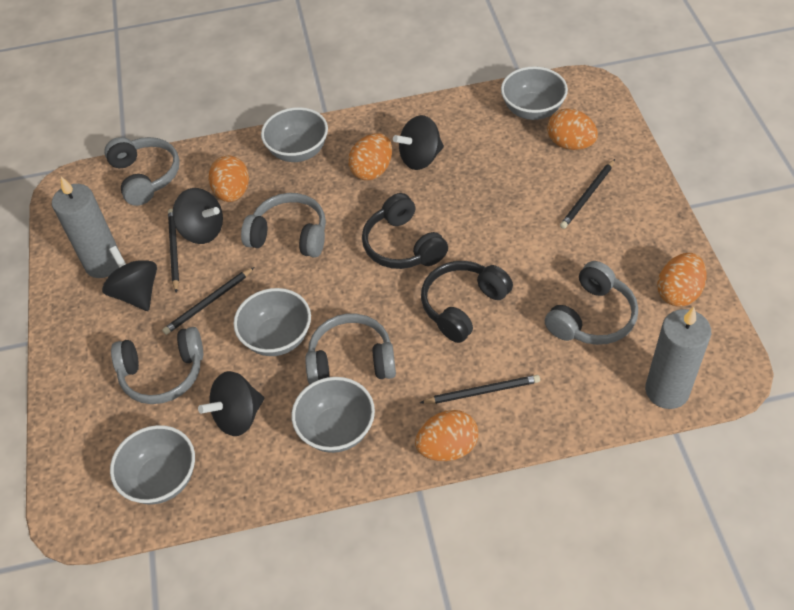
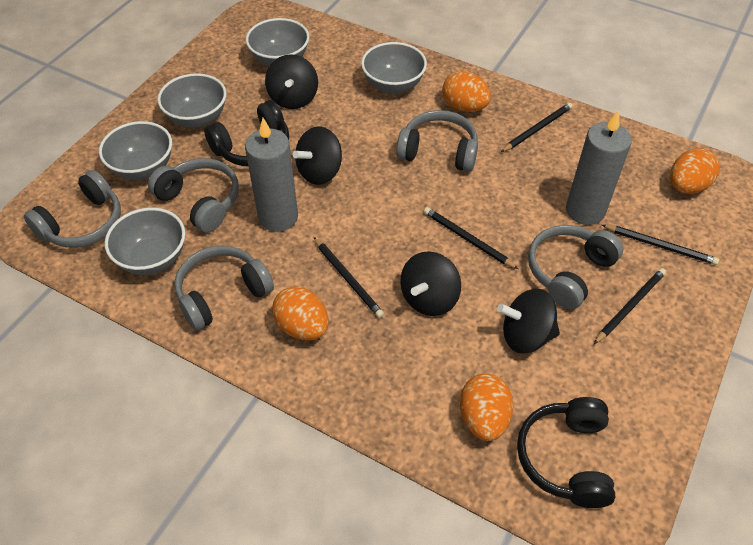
black pencil: 4 -> 5
orange egg: 5 -> 4

